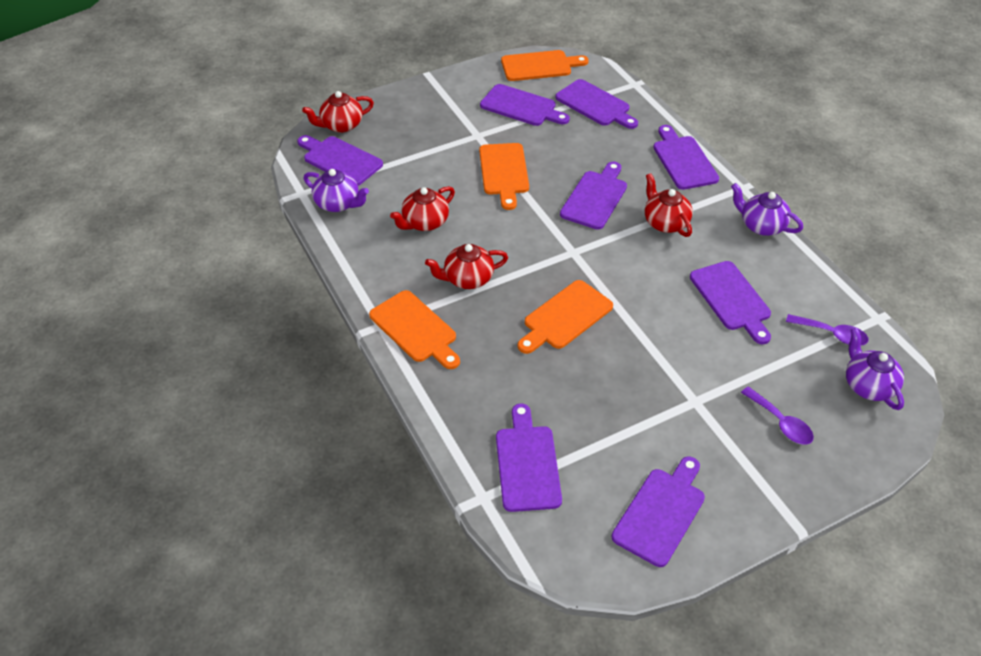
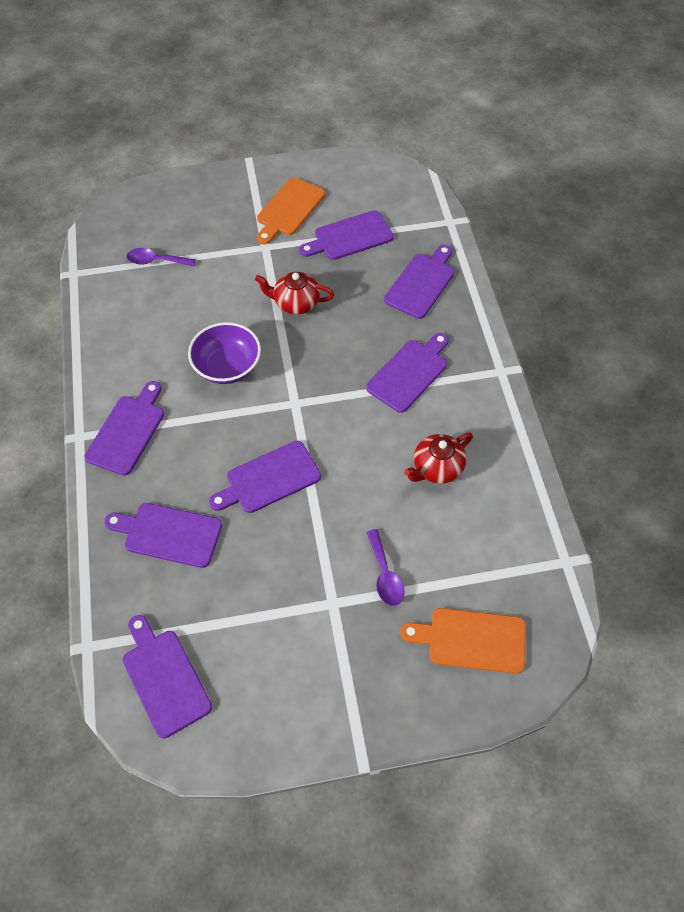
orange cutting board: 4 -> 2
purple bowl: 0 -> 1
purple cutting board: 8 -> 7
purple teapot: 3 -> 0
red teapot: 4 -> 2

